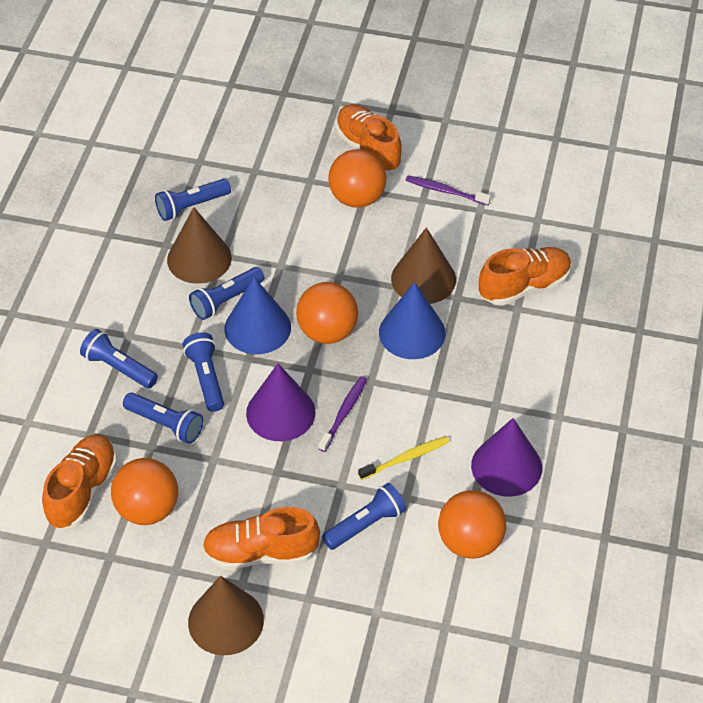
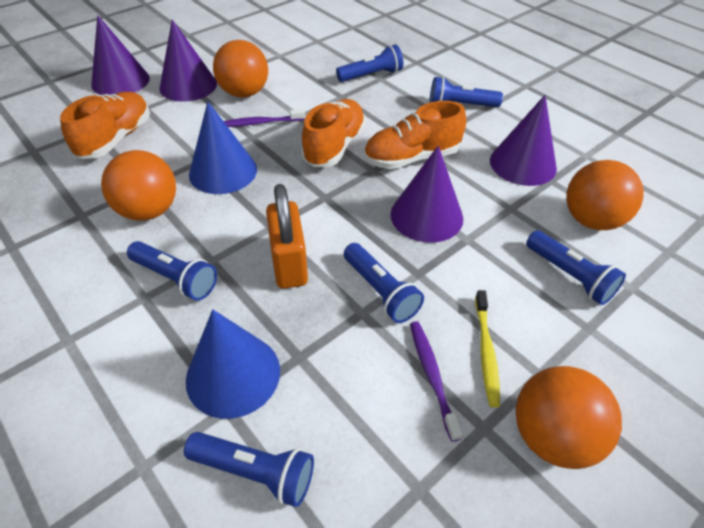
brown cone: 3 -> 0
orange padlock: 0 -> 1
orange shoe: 4 -> 3
purple cone: 2 -> 4

